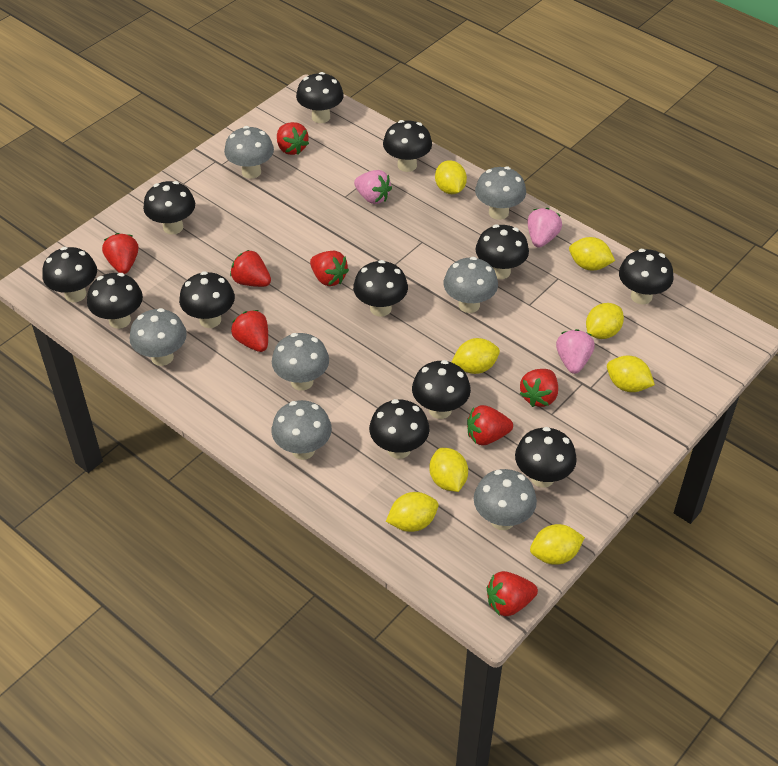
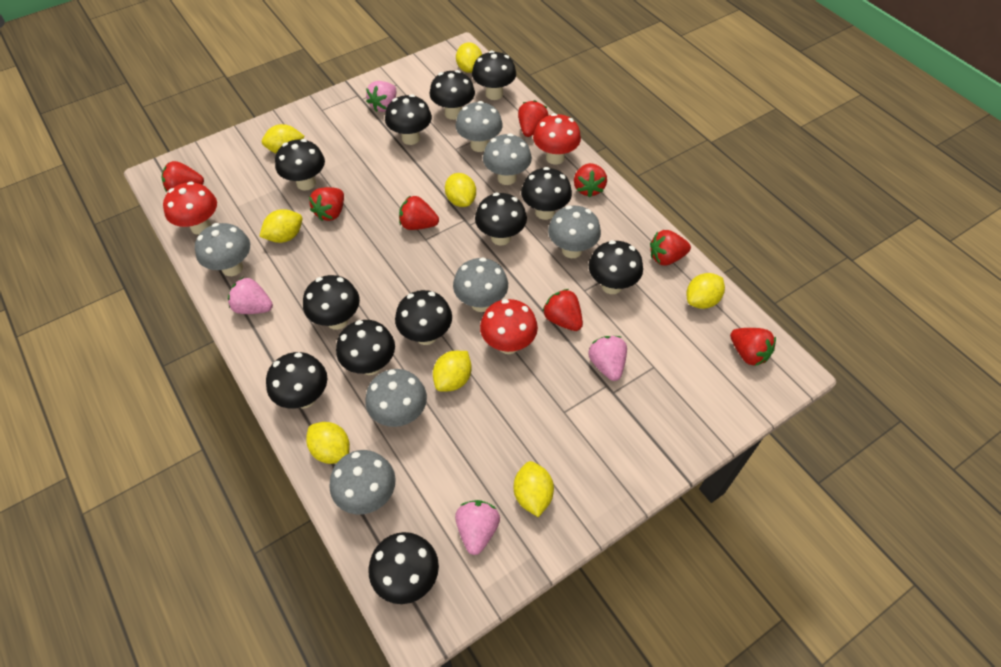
pink strawberry: 3 -> 4
red mushroom: 0 -> 3

